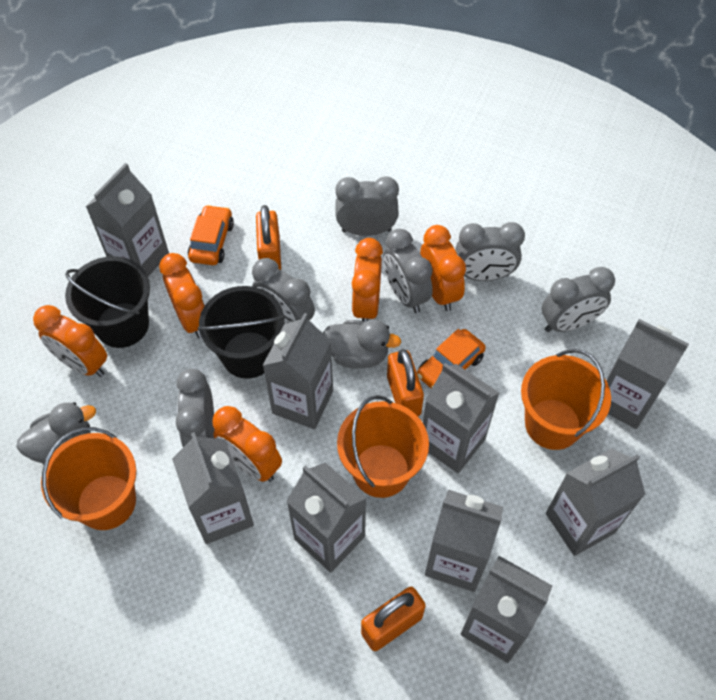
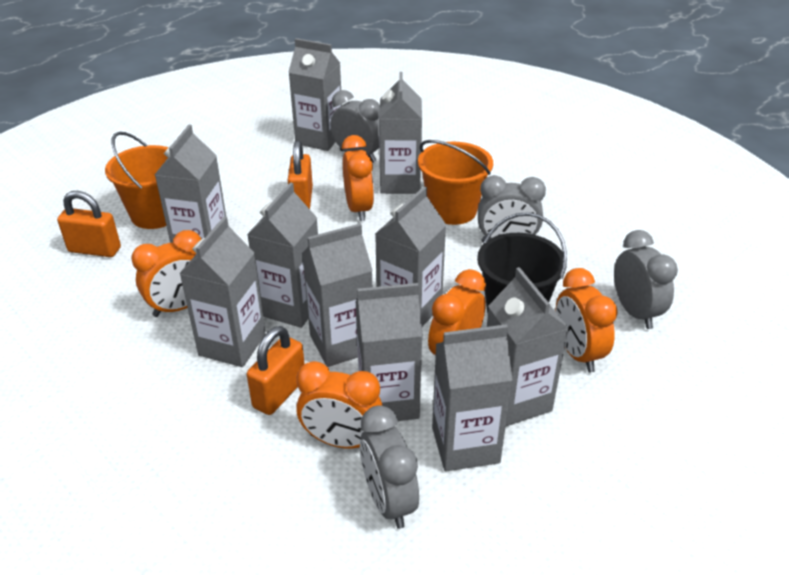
black bucket: 2 -> 1
grey carton: 9 -> 10
grey clock: 6 -> 4
grey duck: 2 -> 0
orange bucket: 3 -> 2
orange car: 2 -> 0

